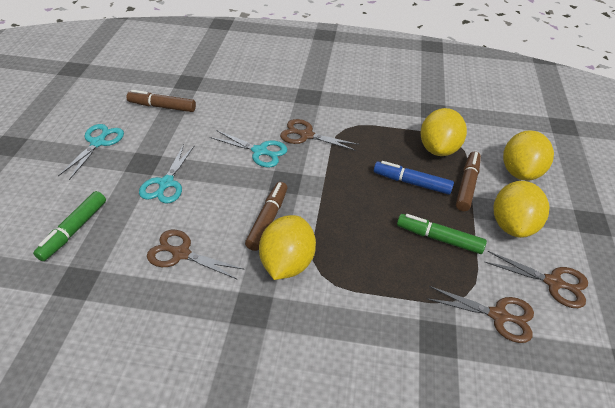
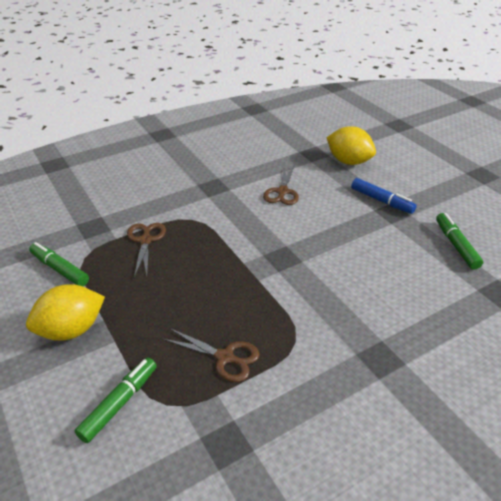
brown marker: 3 -> 0
brown scissors: 4 -> 3
green marker: 2 -> 3
turquoise scissors: 3 -> 0
yellow lemon: 4 -> 2

